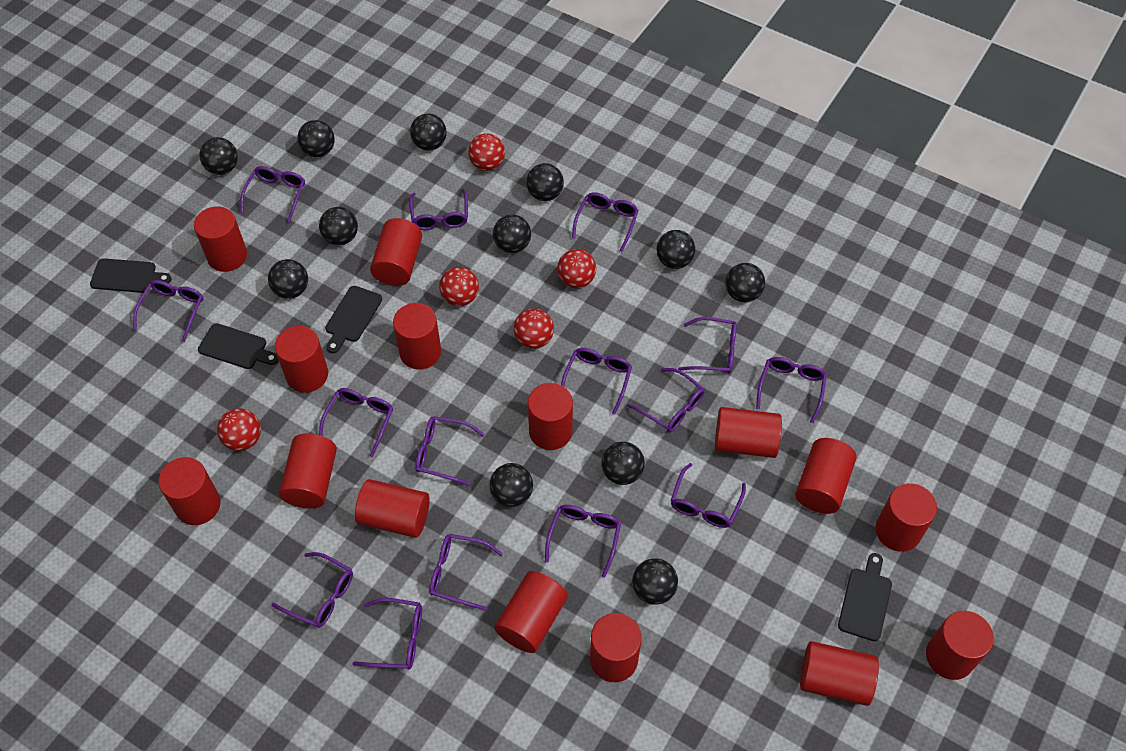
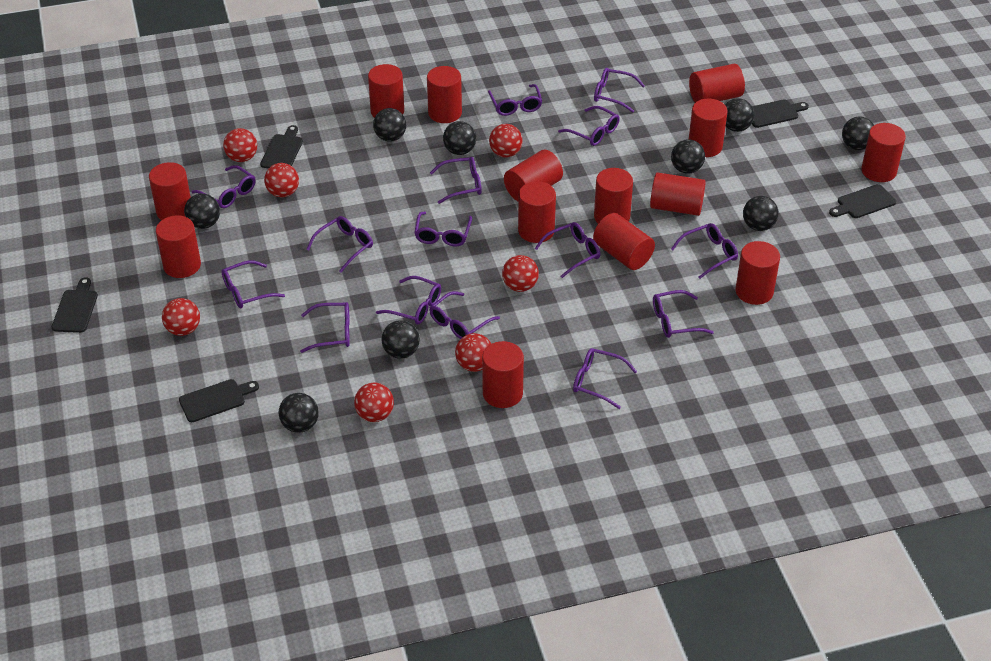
black ball: 12 -> 9
black cutting board: 4 -> 5
red ball: 5 -> 7
red cylinder: 15 -> 14

